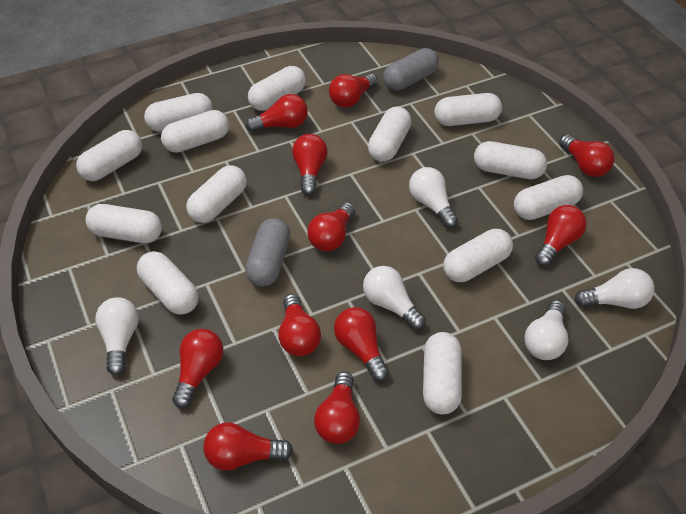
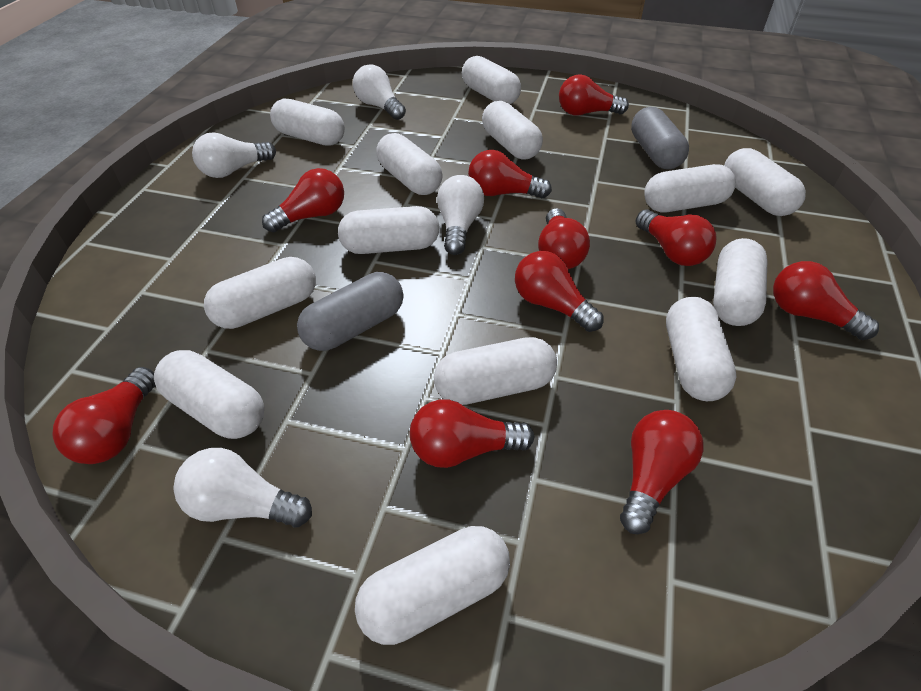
red light bulb: 11 -> 10
white light bulb: 5 -> 4

